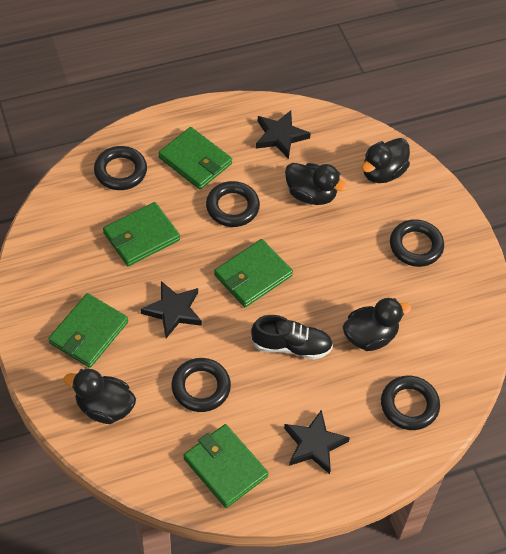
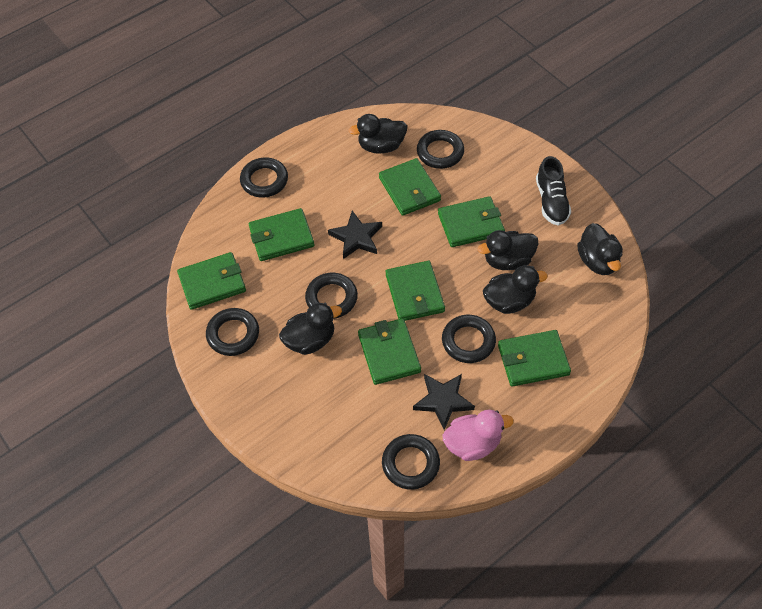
black duck: 4 -> 5
black ring: 5 -> 6
black star: 3 -> 2
green wallet: 5 -> 7
pink duck: 0 -> 1

